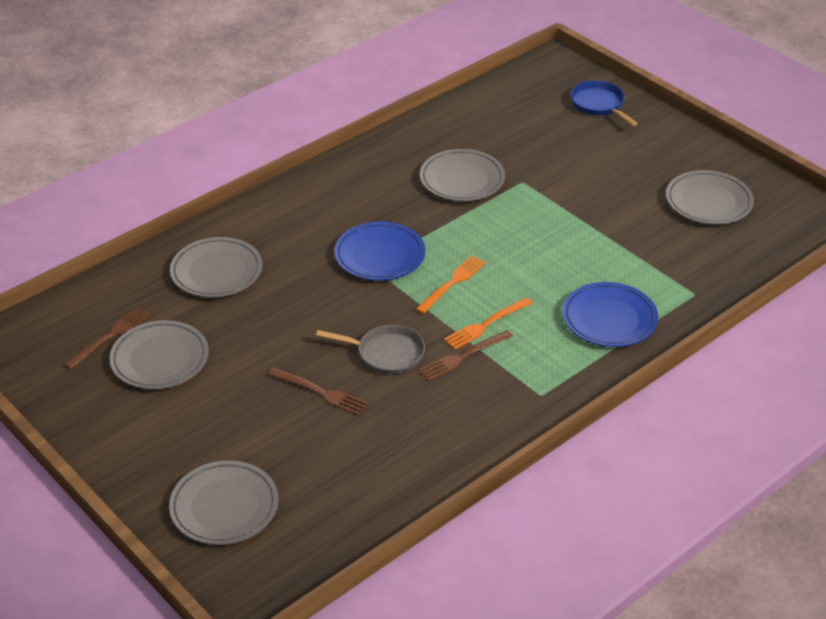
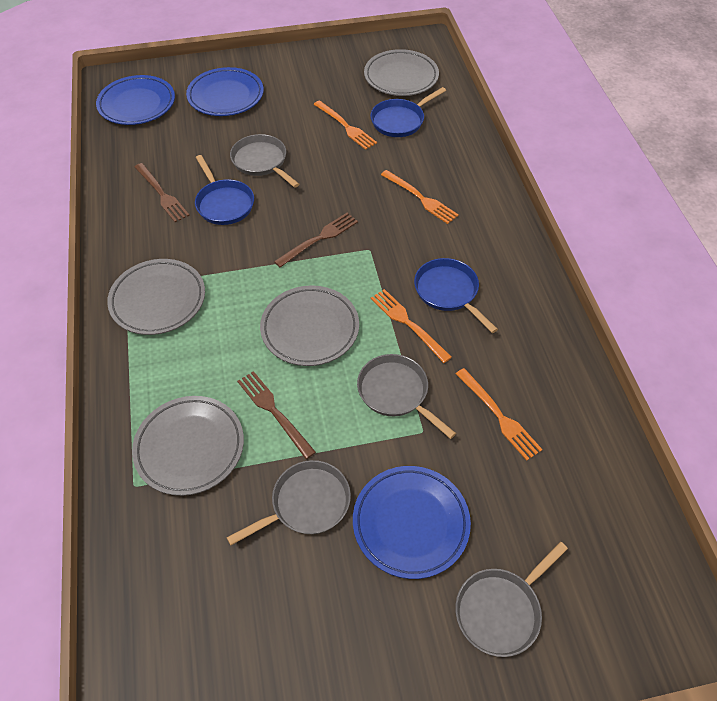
blue pan: 1 -> 3
blue plate: 2 -> 3
grey pan: 1 -> 4
grey plate: 5 -> 4
orange fork: 2 -> 4

